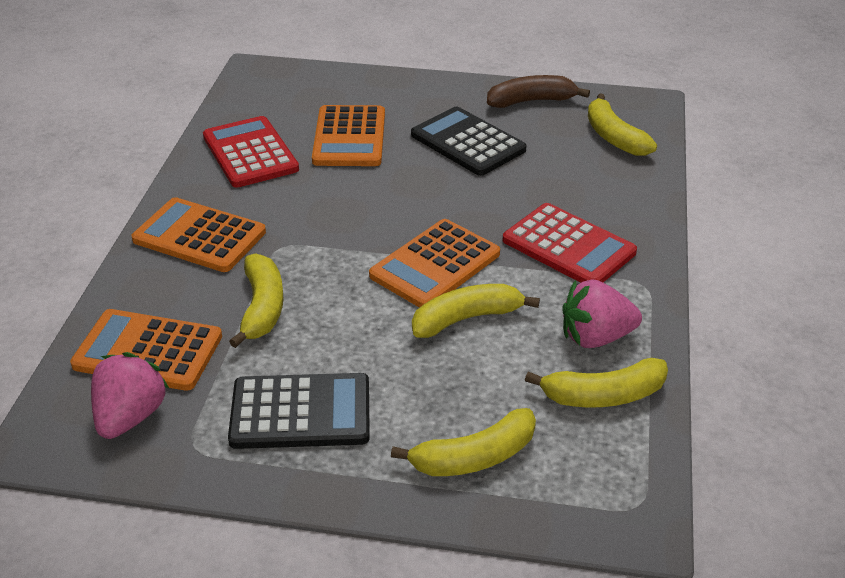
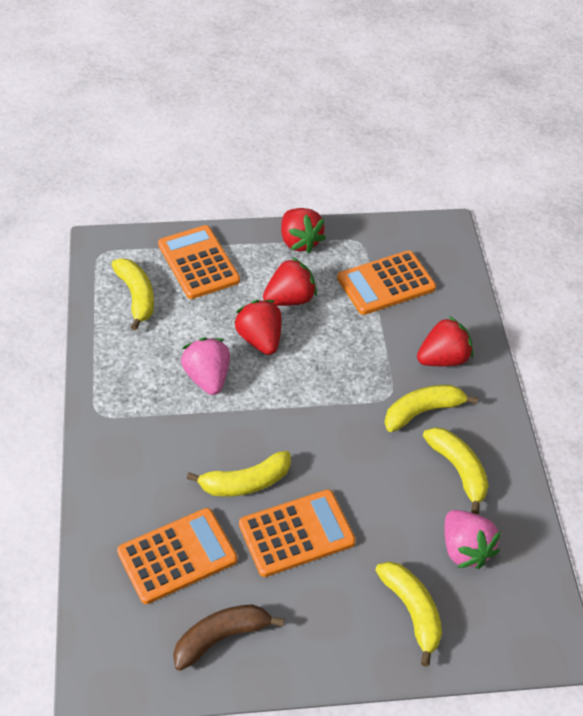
black calculator: 2 -> 0
red calculator: 2 -> 0
red strawberry: 0 -> 4

